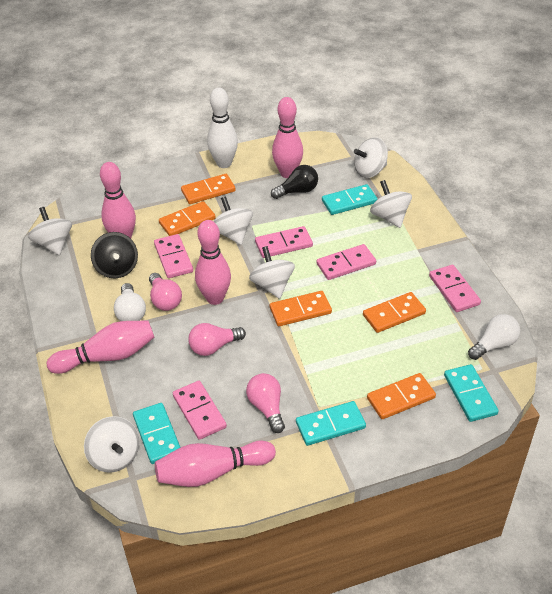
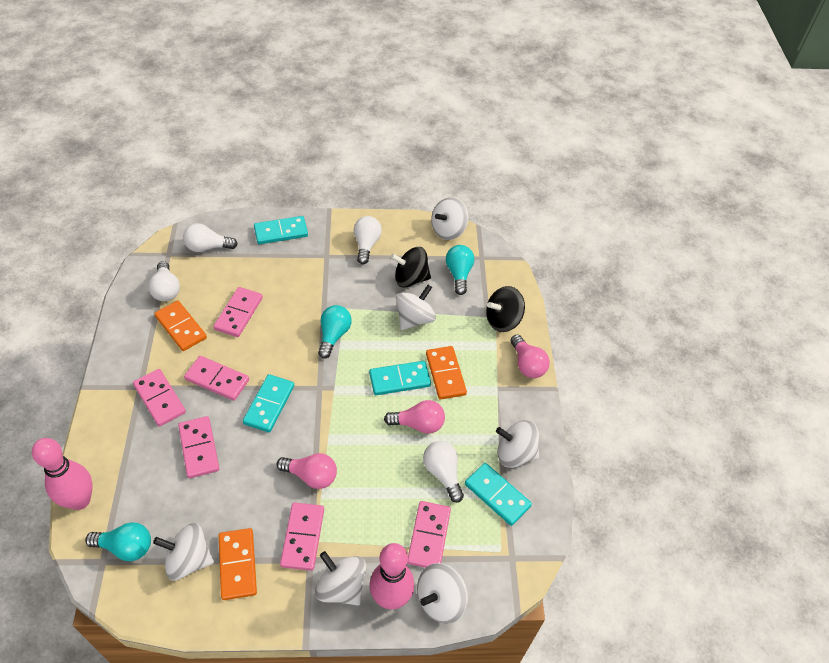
black light bulb: 1 -> 0
black spinning top: 1 -> 2
orange domino: 5 -> 3
pink bowling pin: 5 -> 2
pink domino: 5 -> 6
turquoise light bulb: 0 -> 3
white bowling pin: 1 -> 0
white light bulb: 2 -> 4

